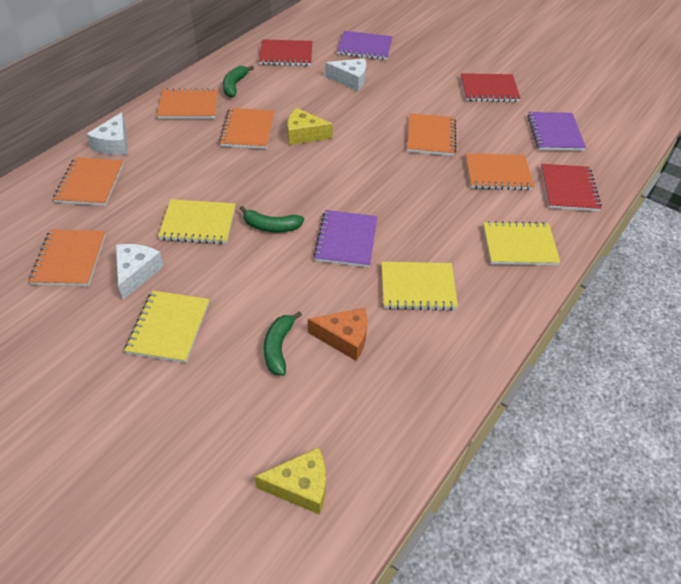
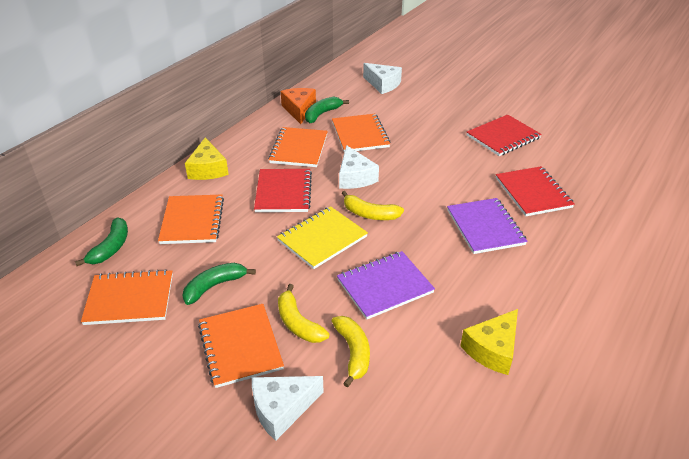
orange notebook: 6 -> 5
purple notebook: 3 -> 2
yellow banana: 0 -> 3
yellow notebook: 4 -> 1

